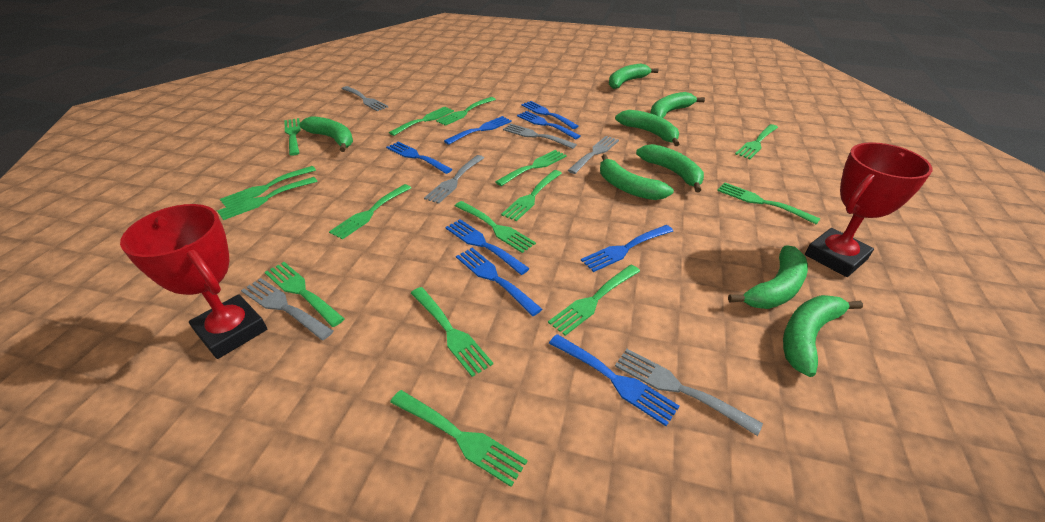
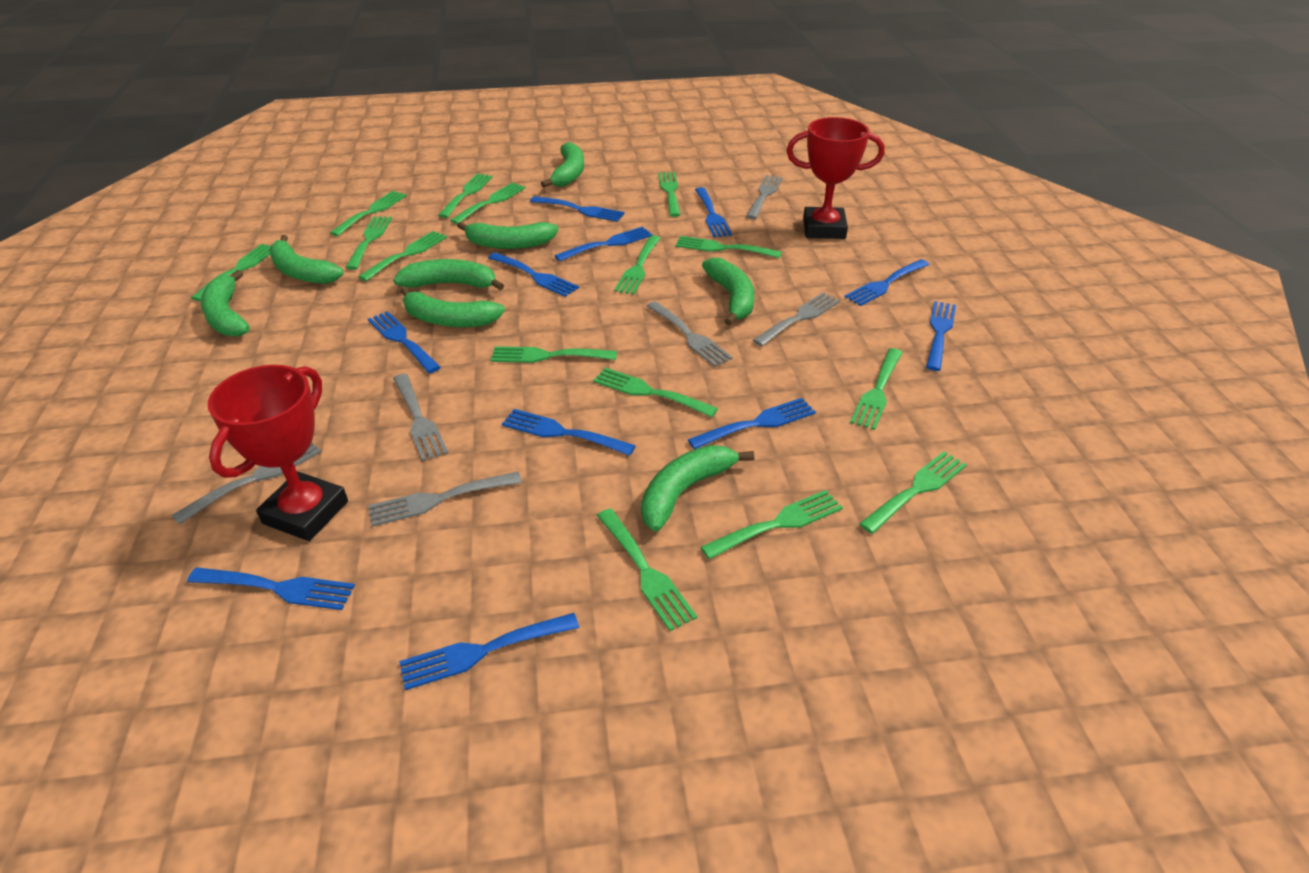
blue fork: 8 -> 11

